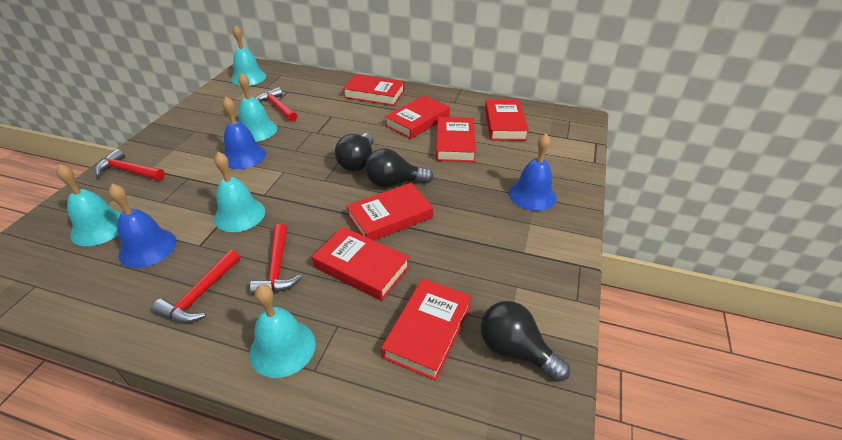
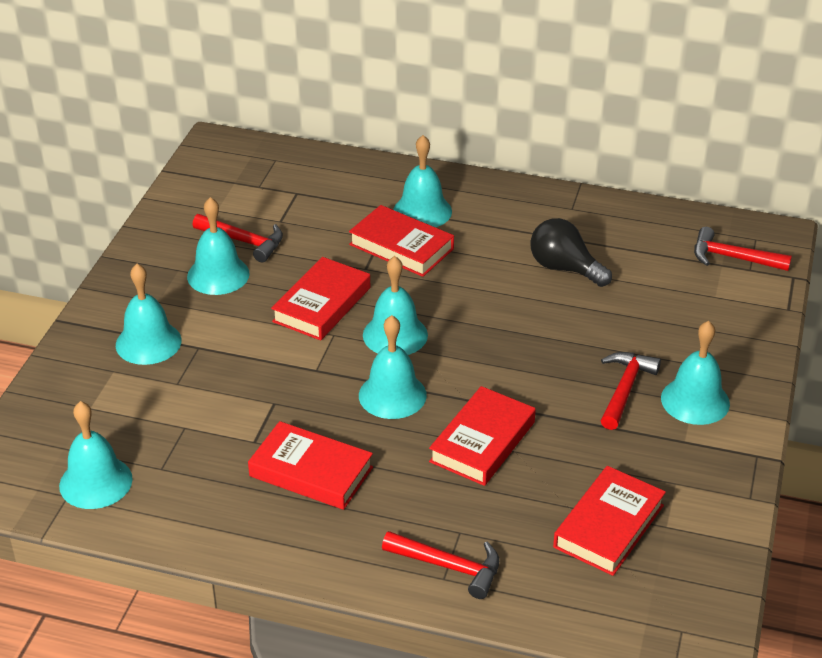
black light bulb: 3 -> 1
blue bell: 3 -> 0
red book: 7 -> 5
turquoise bell: 5 -> 7

